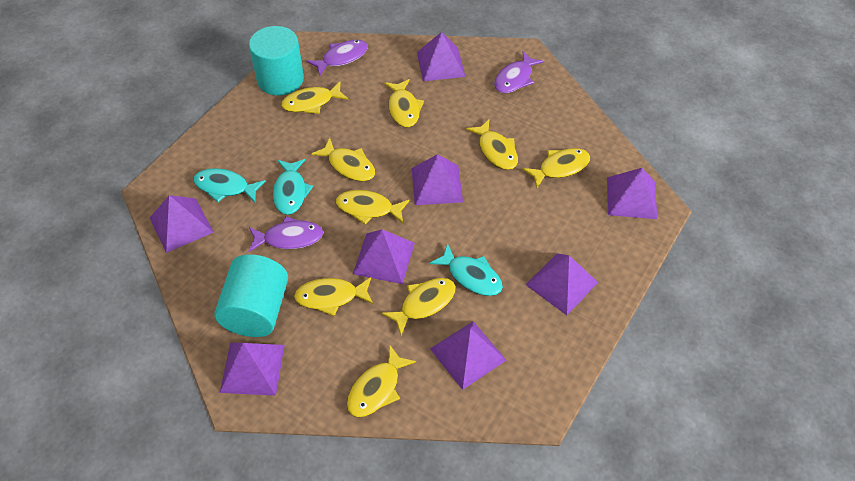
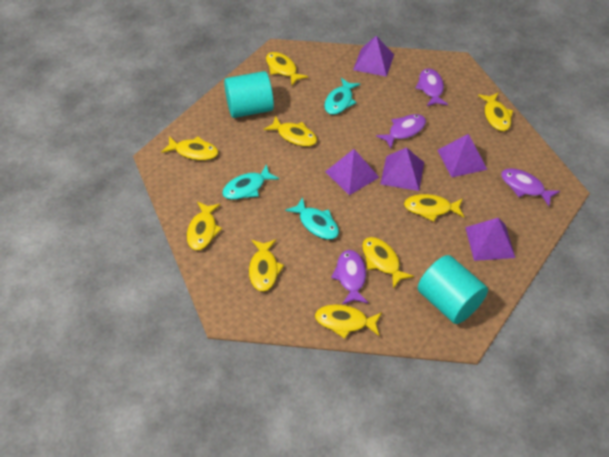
purple fish: 3 -> 4
purple pyramid: 8 -> 5

